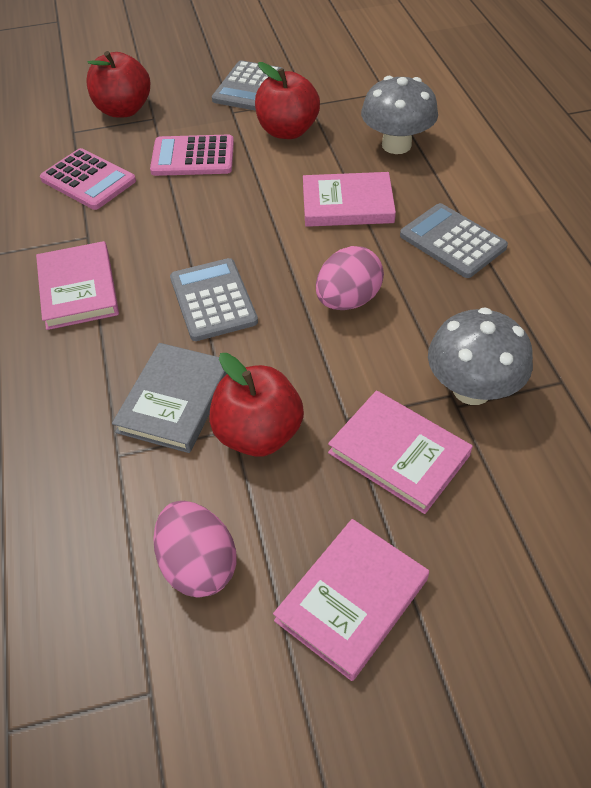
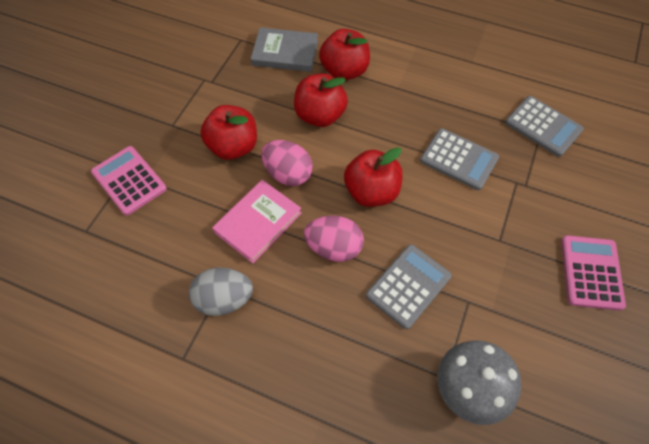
grey egg: 0 -> 1
grey mushroom: 2 -> 1
pink book: 4 -> 1
red apple: 3 -> 4

